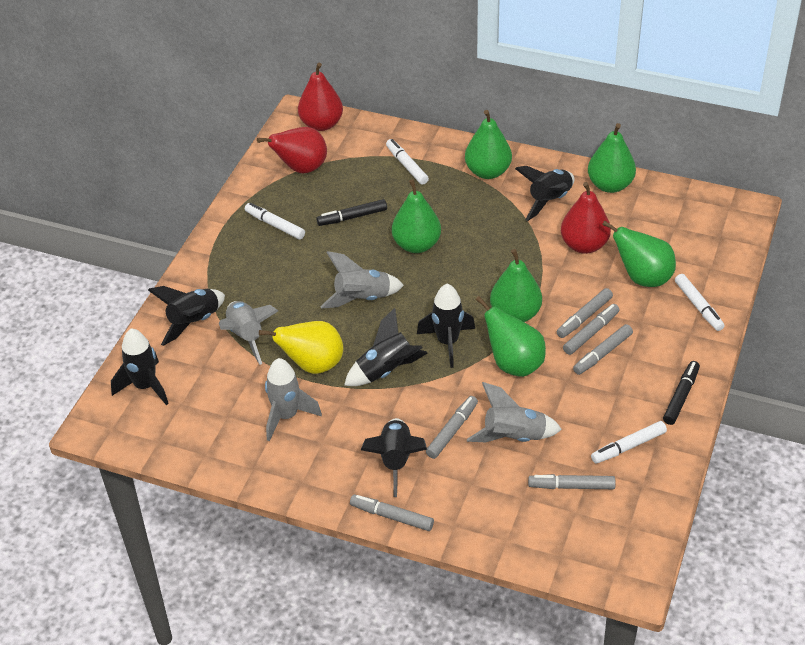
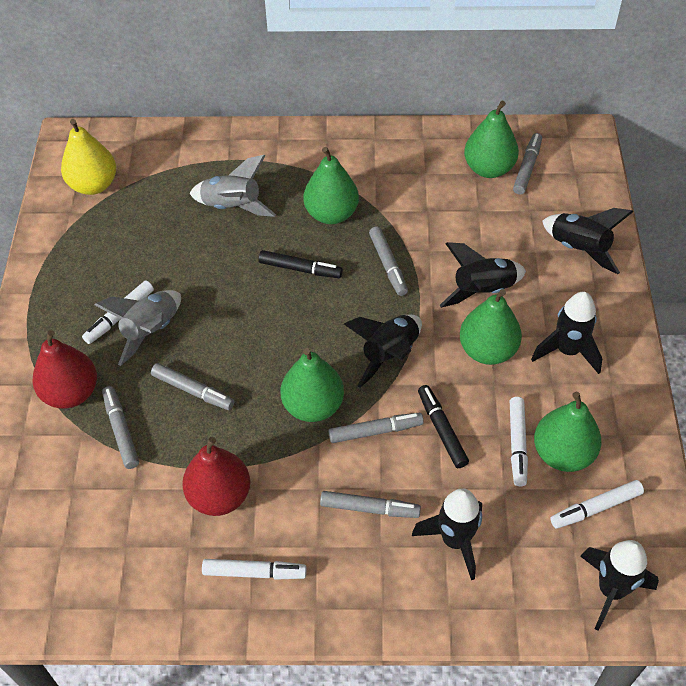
green pear: 6 -> 5
grey rocket: 4 -> 2
red pear: 3 -> 2

